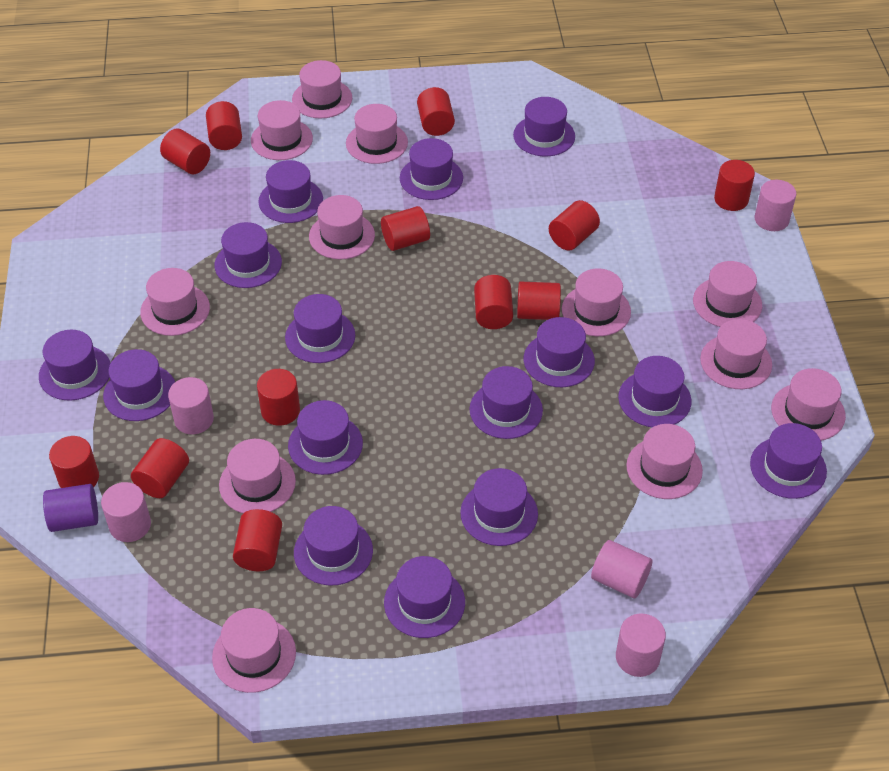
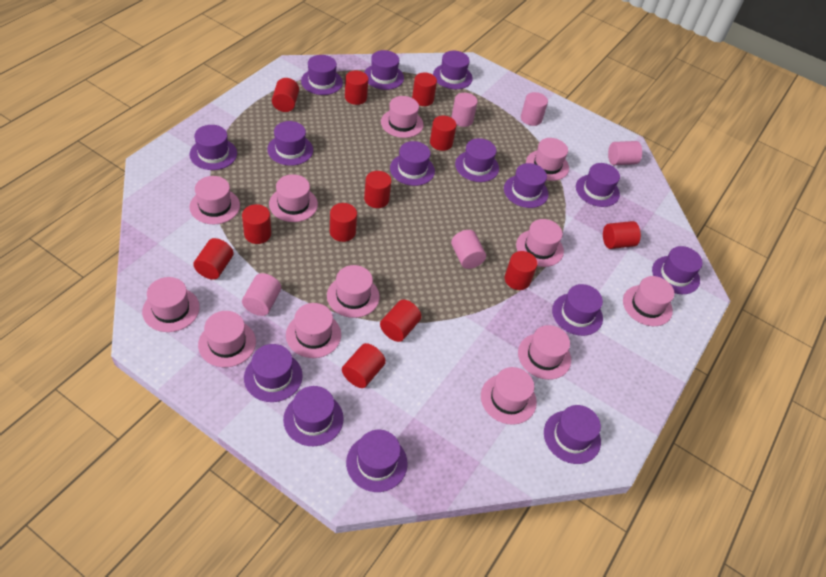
purple cylinder: 1 -> 0

